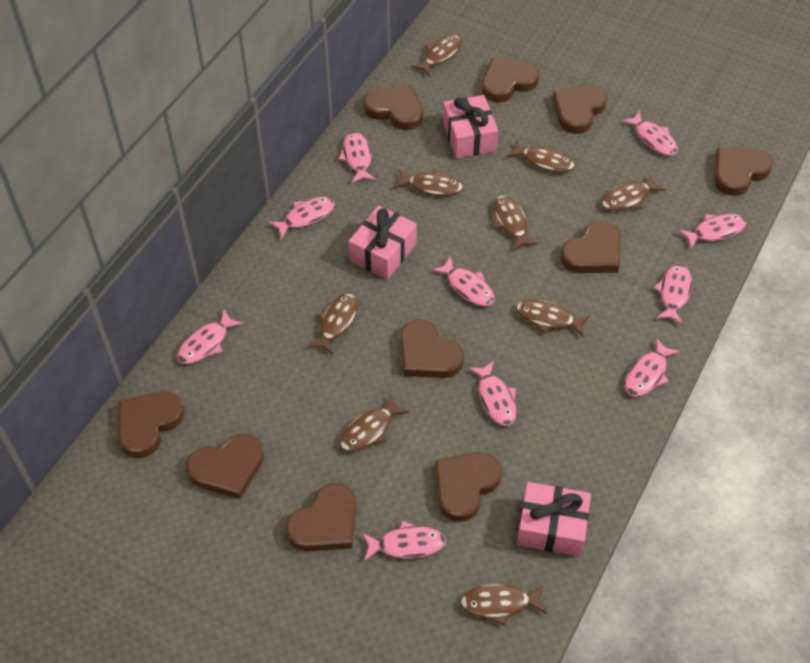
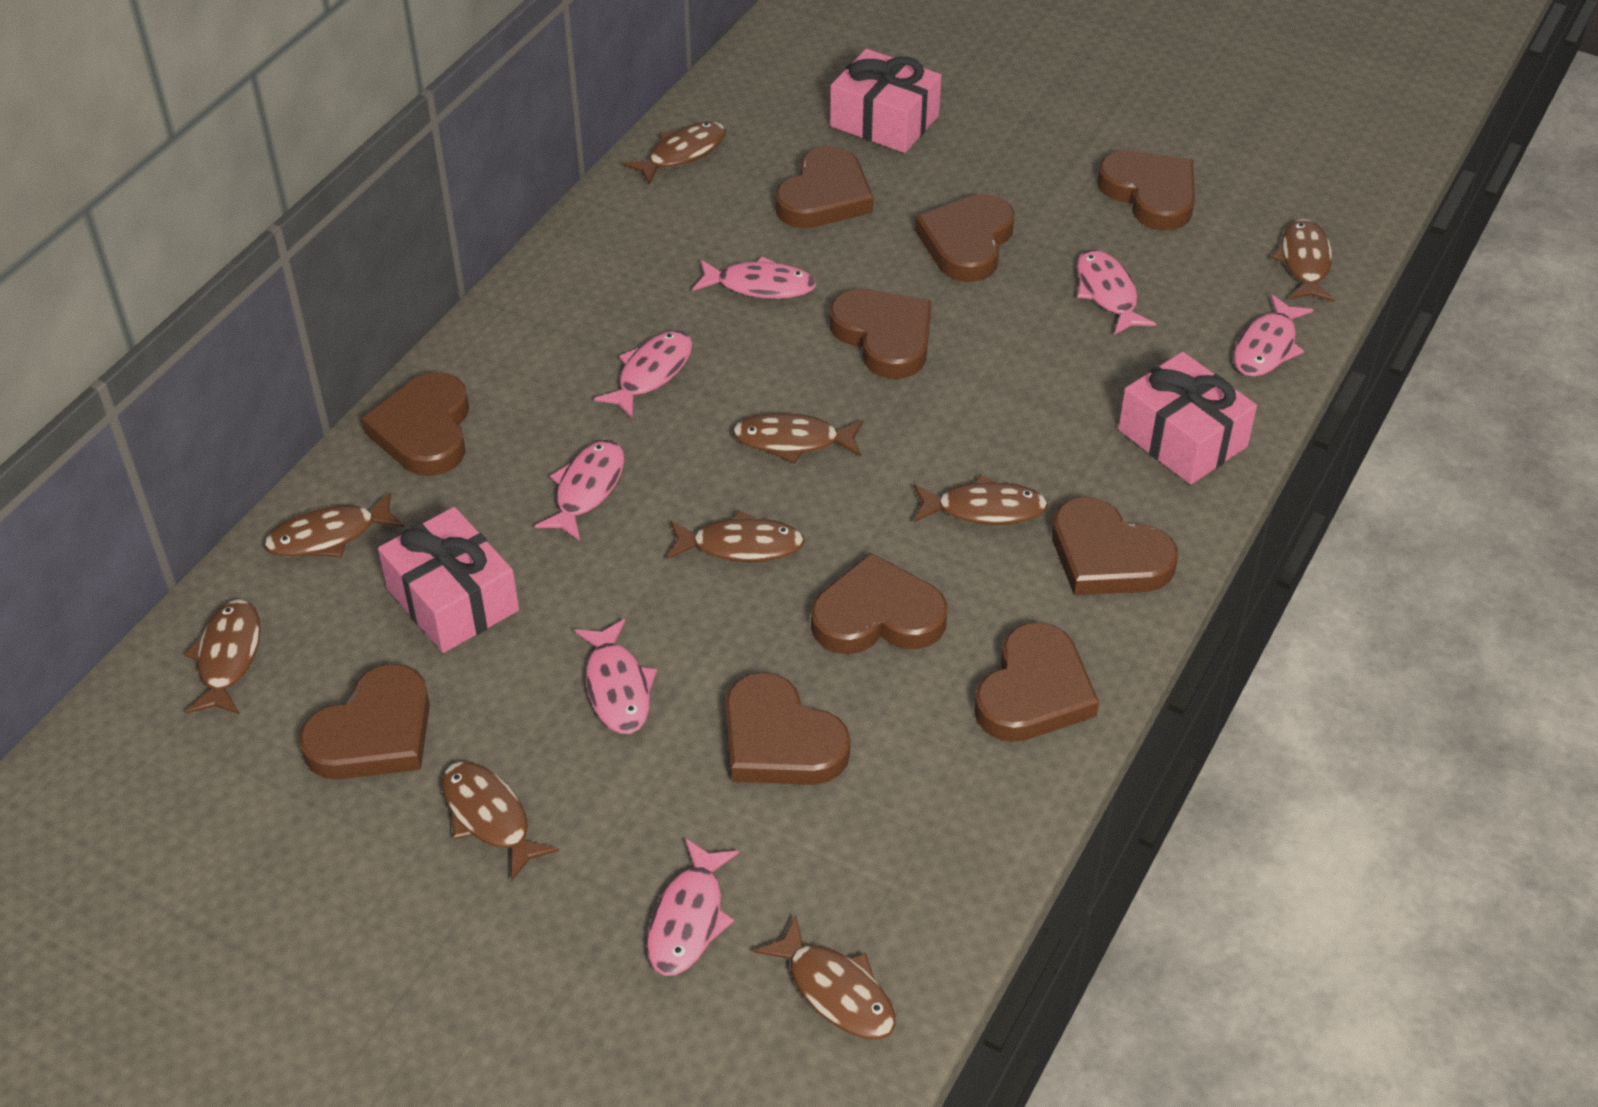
pink fish: 10 -> 7

